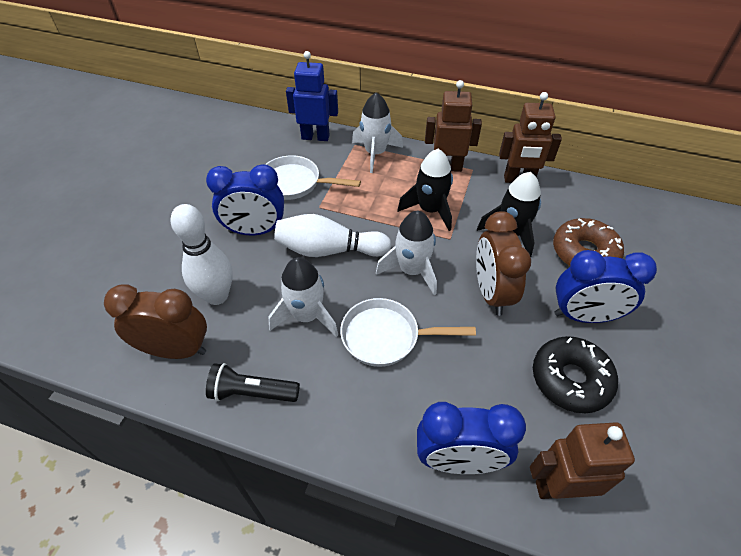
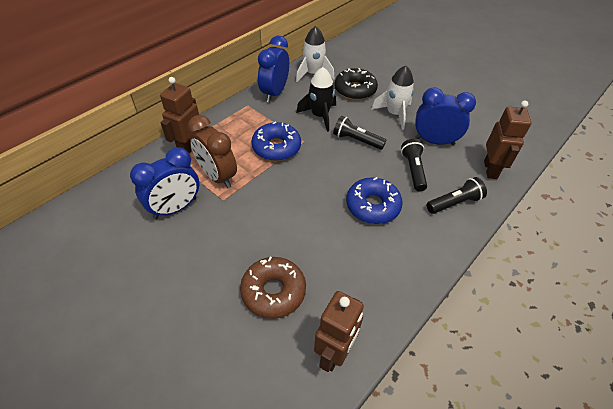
black flashlight: 1 -> 3
black rocket: 2 -> 1
blue donut: 0 -> 2
blue robot: 1 -> 0
brown clock: 2 -> 1
white bowling pin: 2 -> 0
white pan: 2 -> 0
white rocket: 3 -> 2

